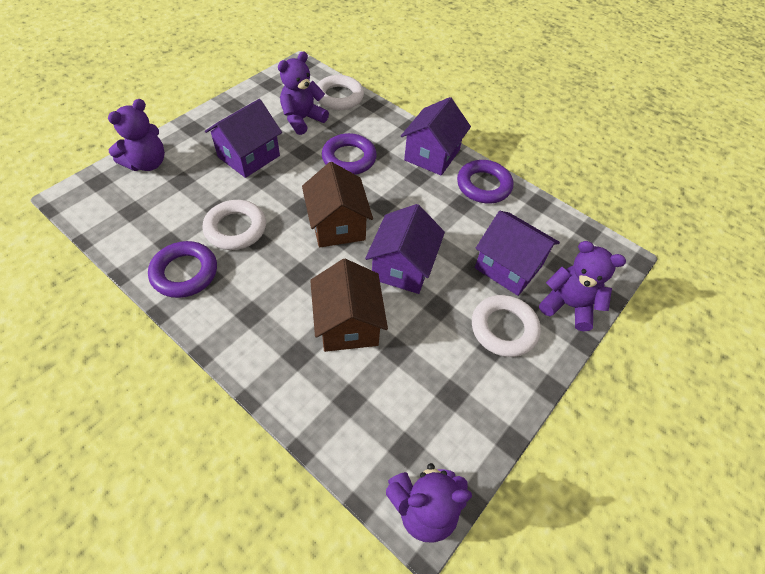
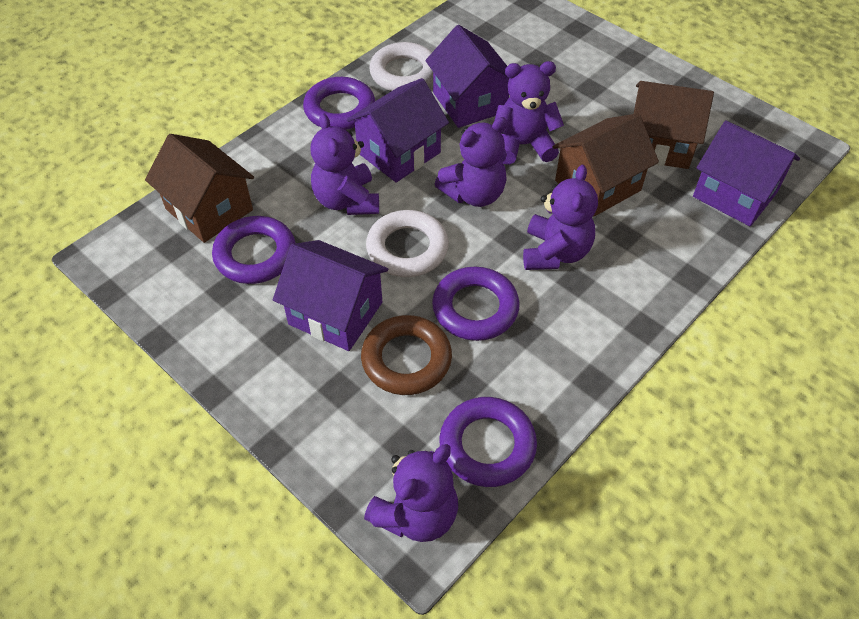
brown house: 2 -> 3
brown ring: 0 -> 1
purple ring: 3 -> 4
purple teddy bear: 4 -> 5
white ring: 3 -> 2

